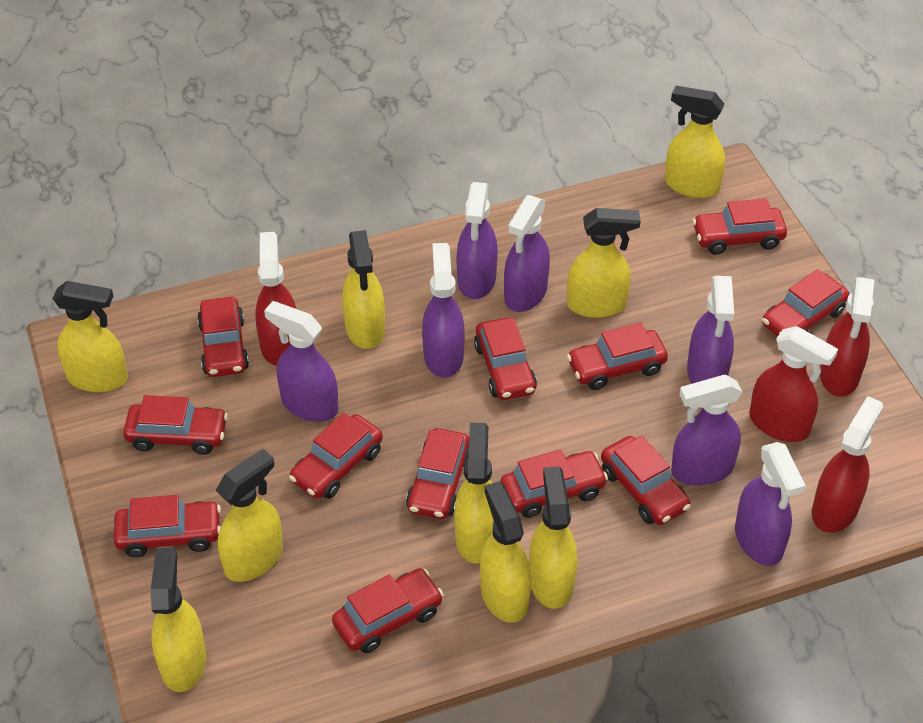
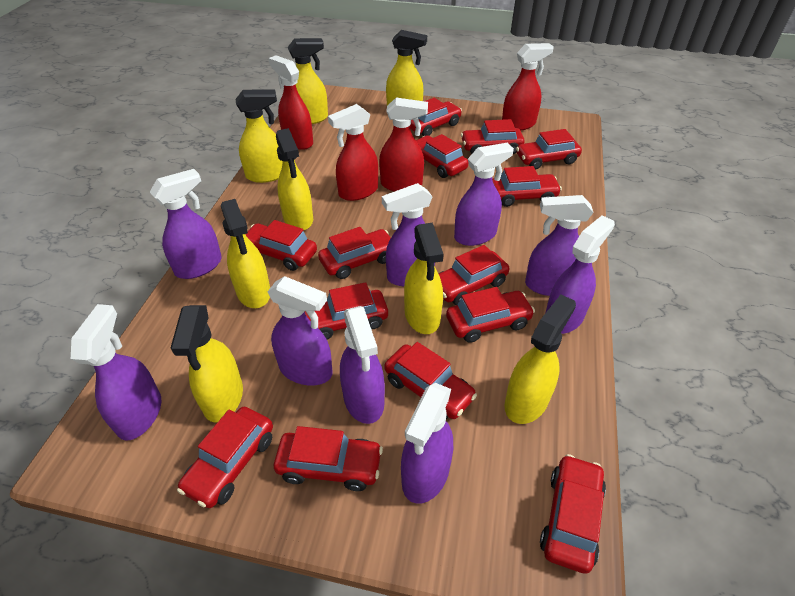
purple spray bottle: 7 -> 9
red car: 12 -> 14
yellow spray bottle: 9 -> 8

